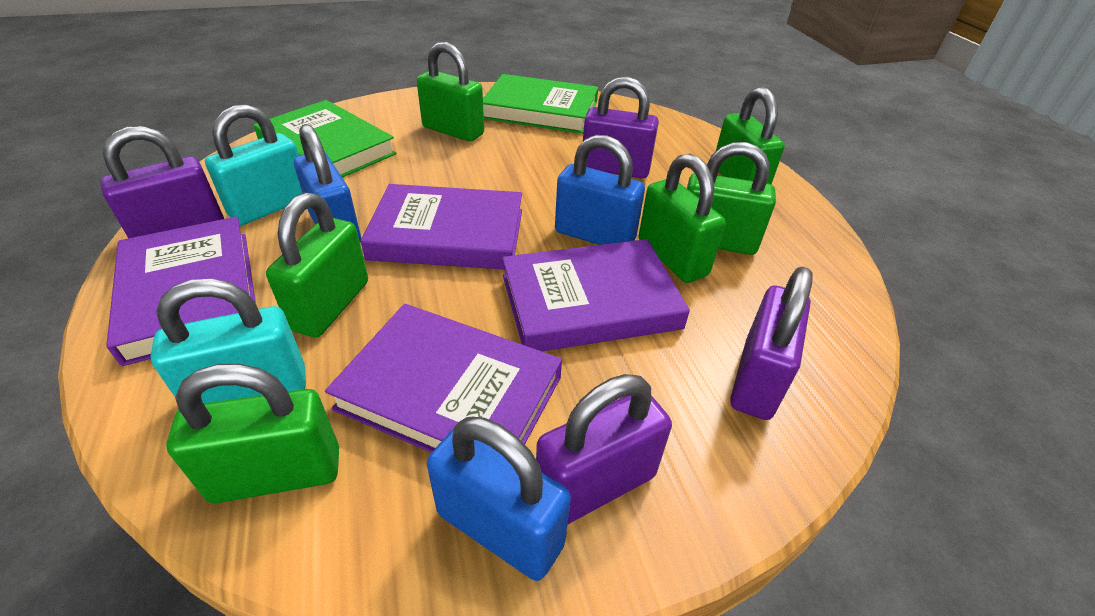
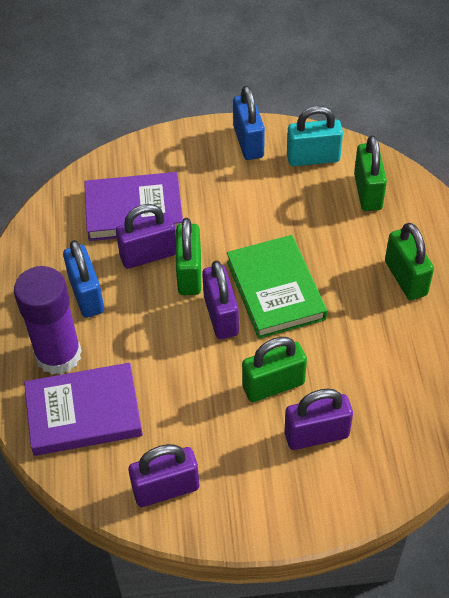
blue padlock: 3 -> 2
green book: 2 -> 1
green padlock: 6 -> 4
purple book: 4 -> 2
purple glue stick: 0 -> 1
turquoise padlock: 2 -> 1

